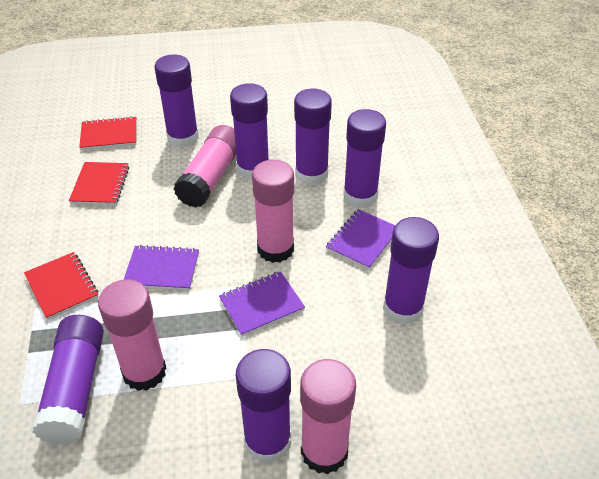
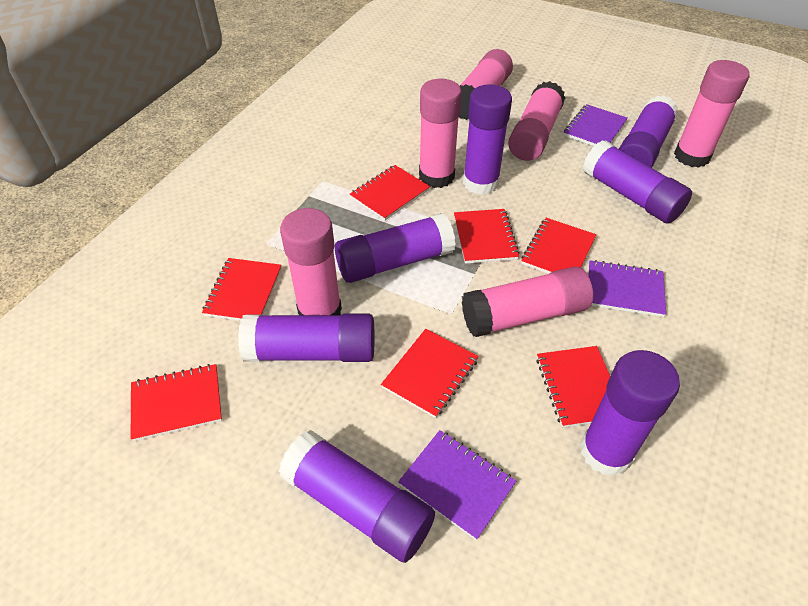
pink glue stick: 4 -> 6
red notebook: 3 -> 7

